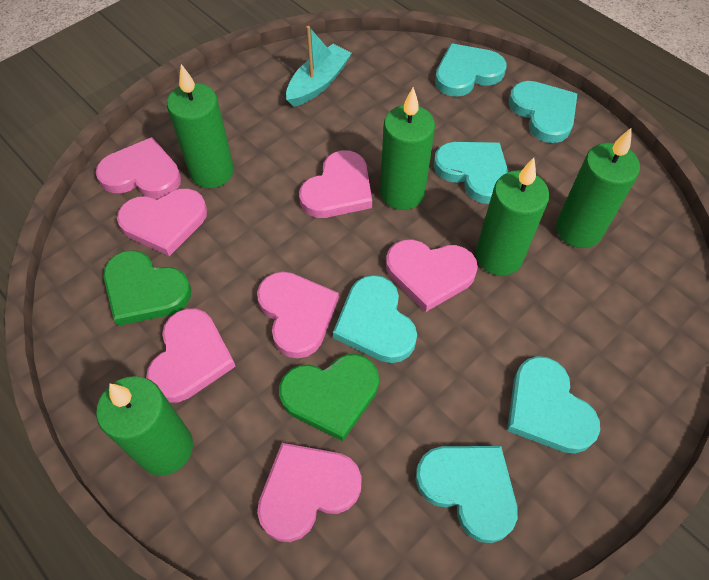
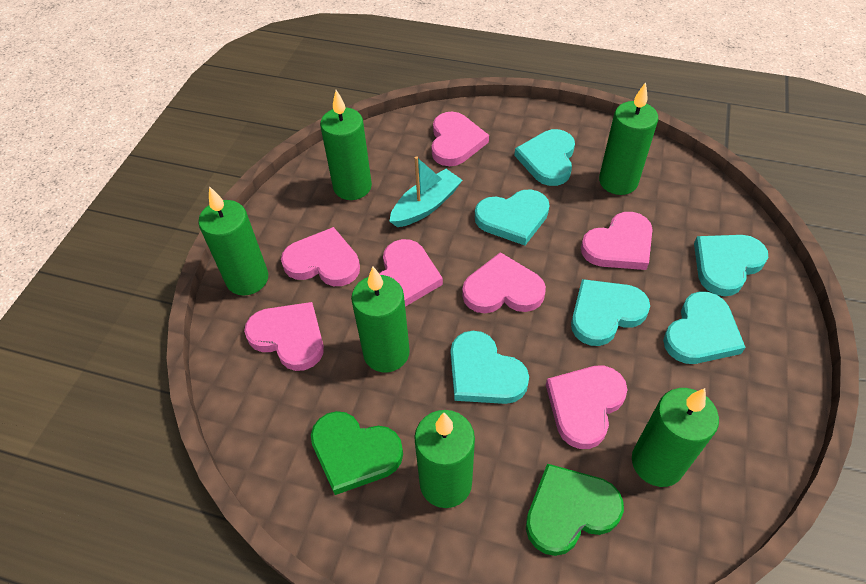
green candle: 5 -> 6

